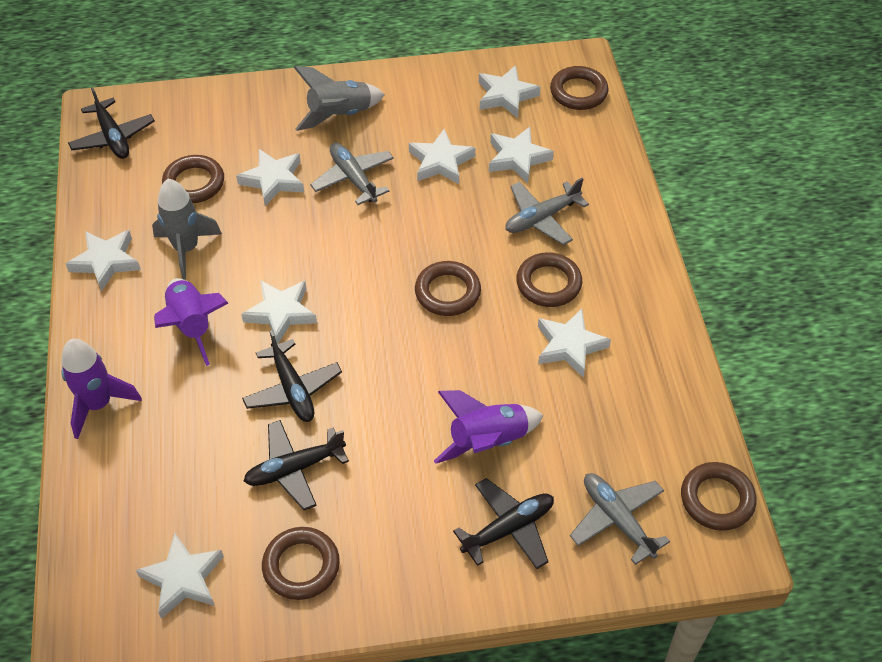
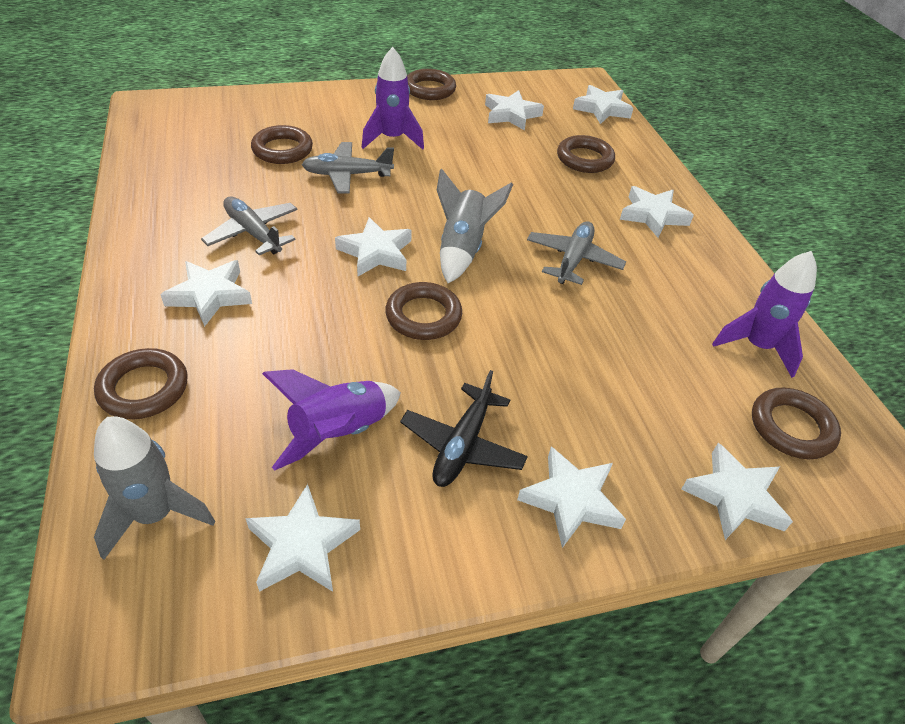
black plane: 4 -> 1

